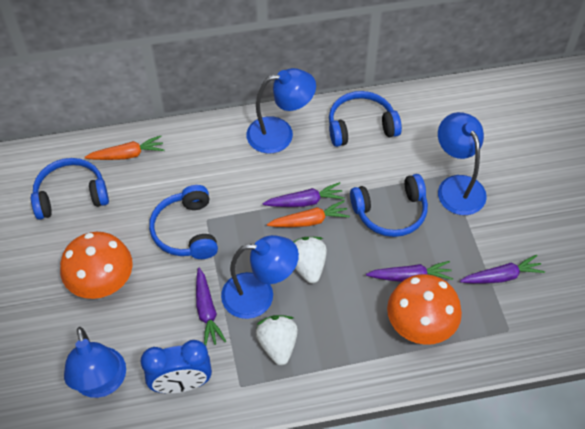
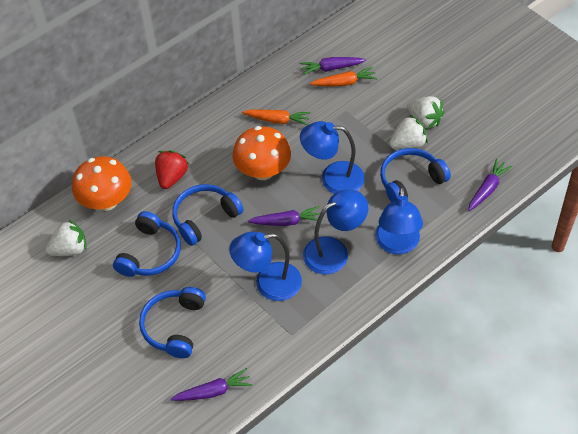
blue clock: 1 -> 0
red strawberry: 0 -> 1
white strawberry: 2 -> 3

